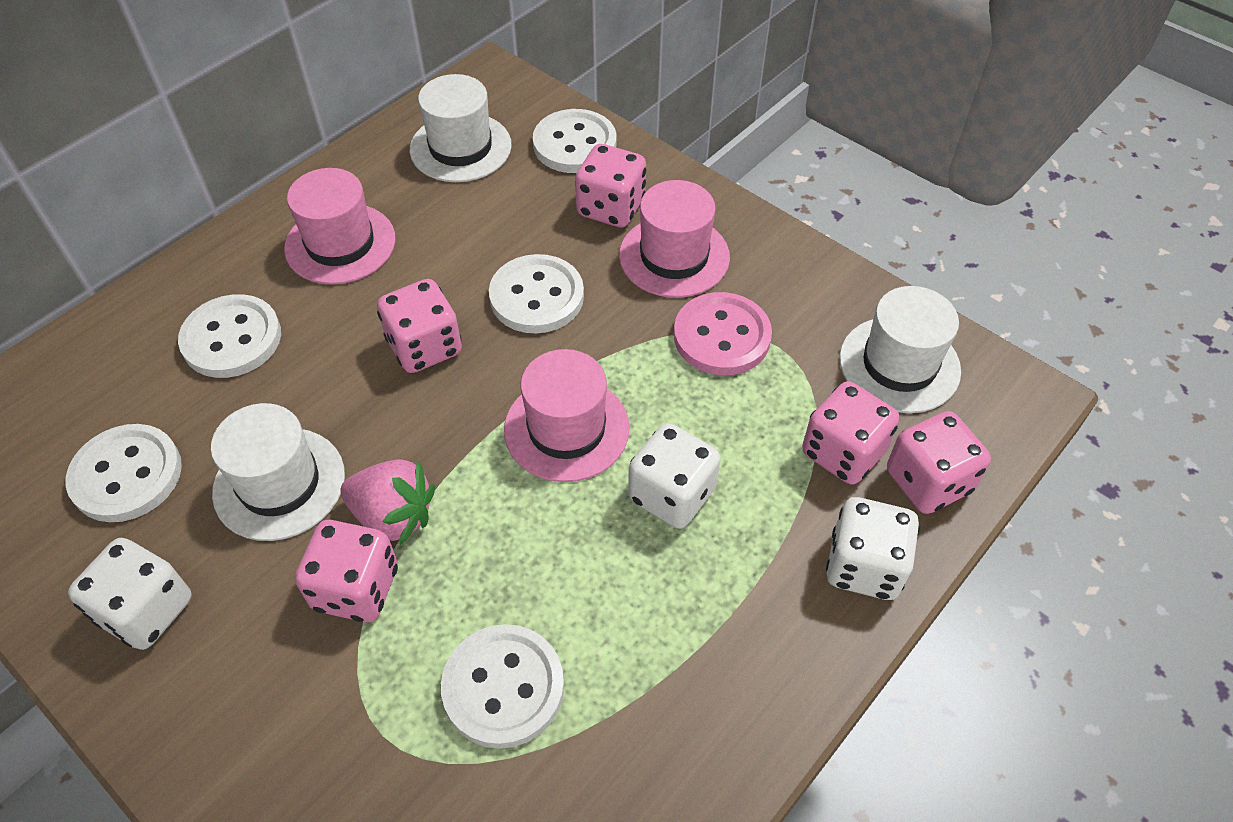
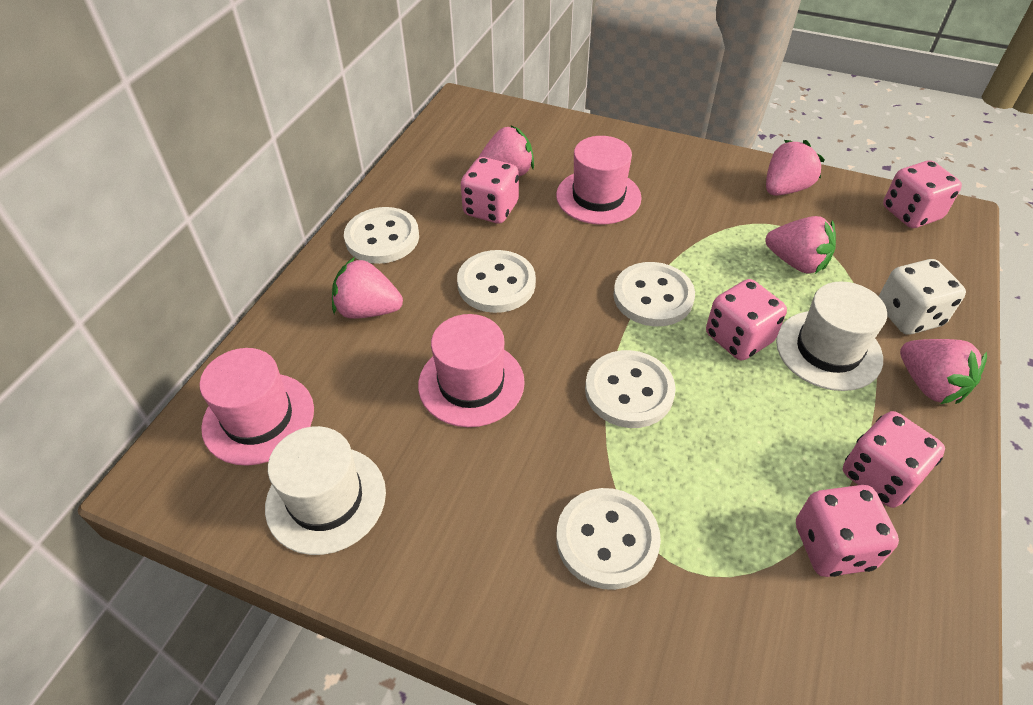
pink button: 1 -> 0
pink strawberry: 1 -> 5
white dice: 3 -> 1
white hat: 3 -> 2

